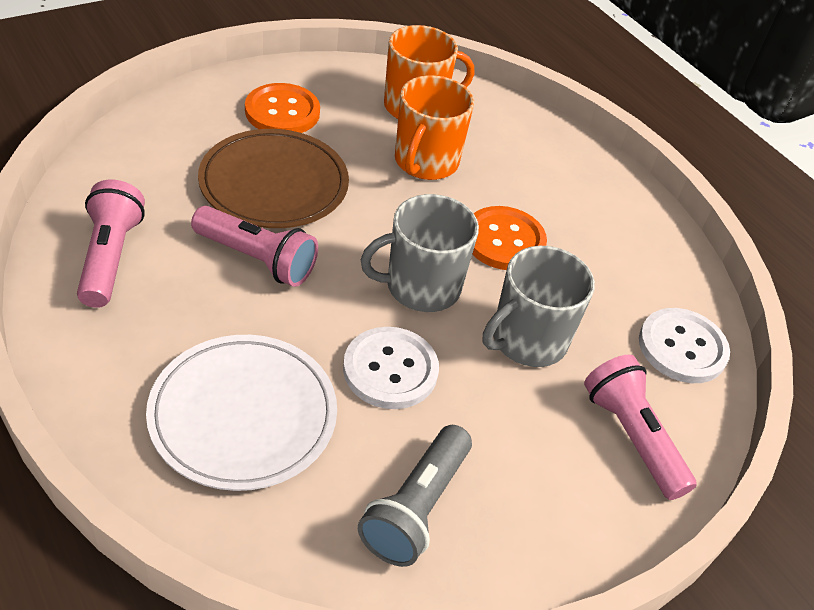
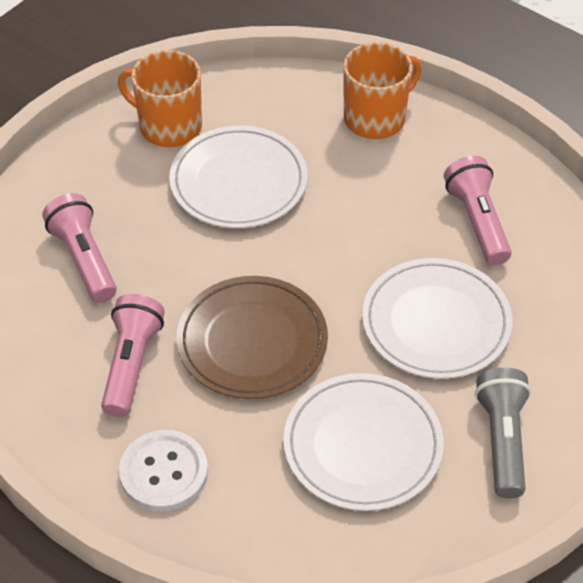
grey mug: 2 -> 0
orange button: 2 -> 0
white button: 2 -> 1
white plate: 1 -> 3

